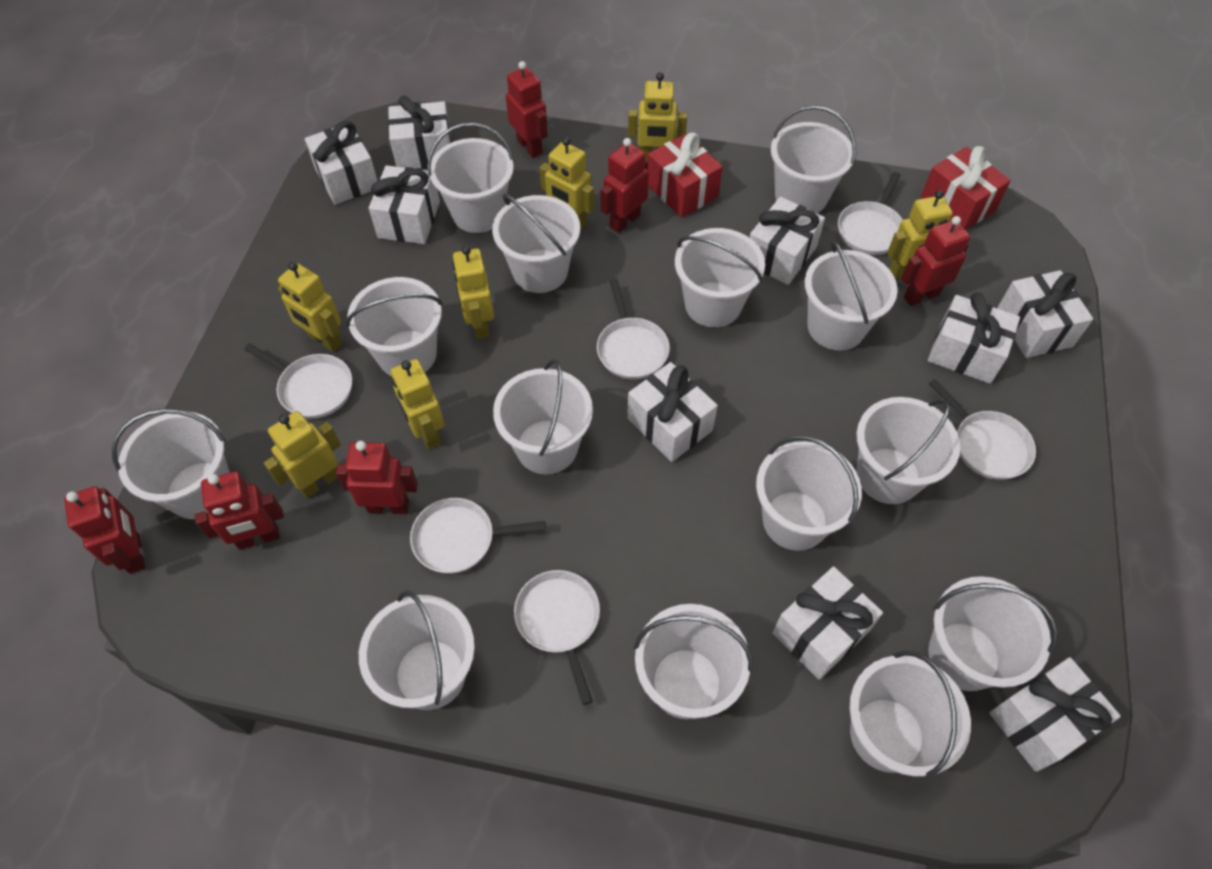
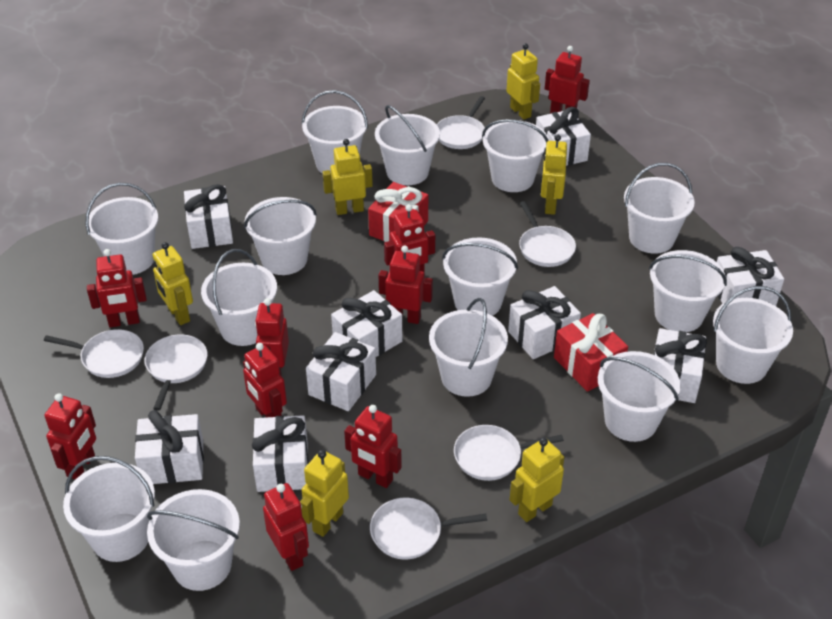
red robot: 6 -> 9
yellow robot: 7 -> 6

